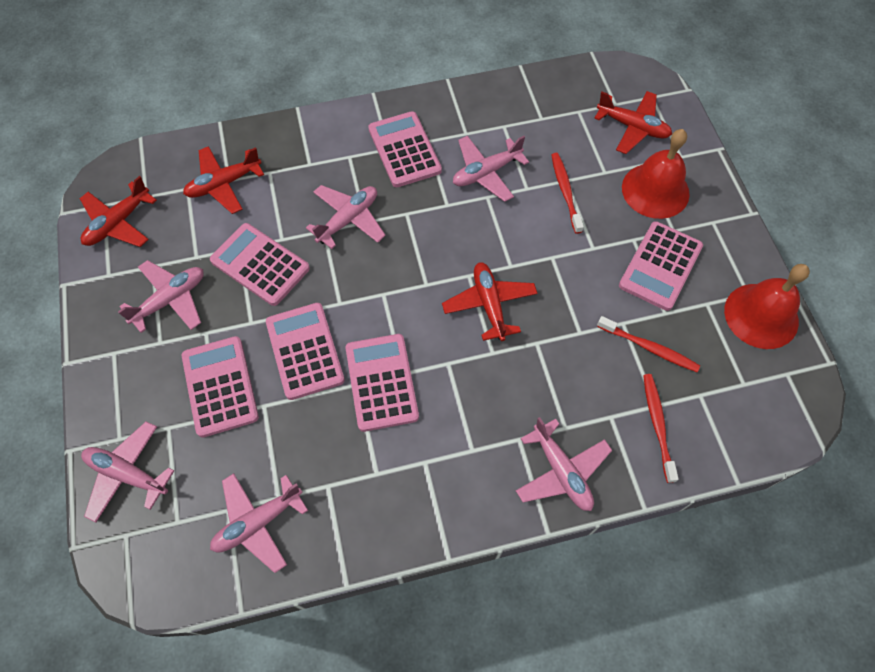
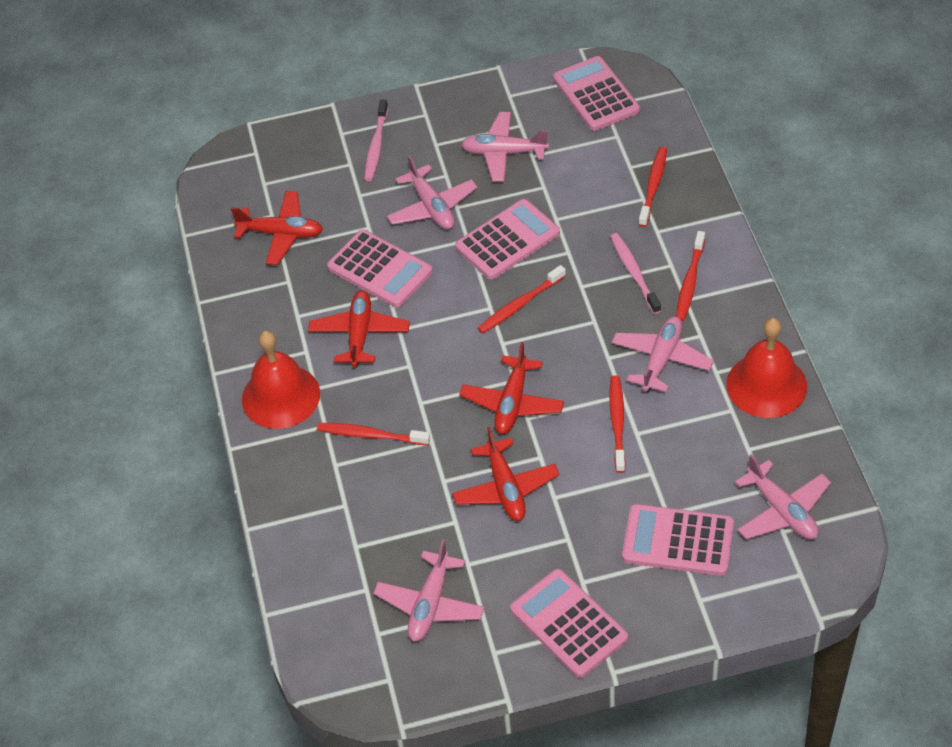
pink calculator: 6 -> 5
pink plane: 6 -> 5
pink toothbrush: 0 -> 2
red toothbrush: 3 -> 5

